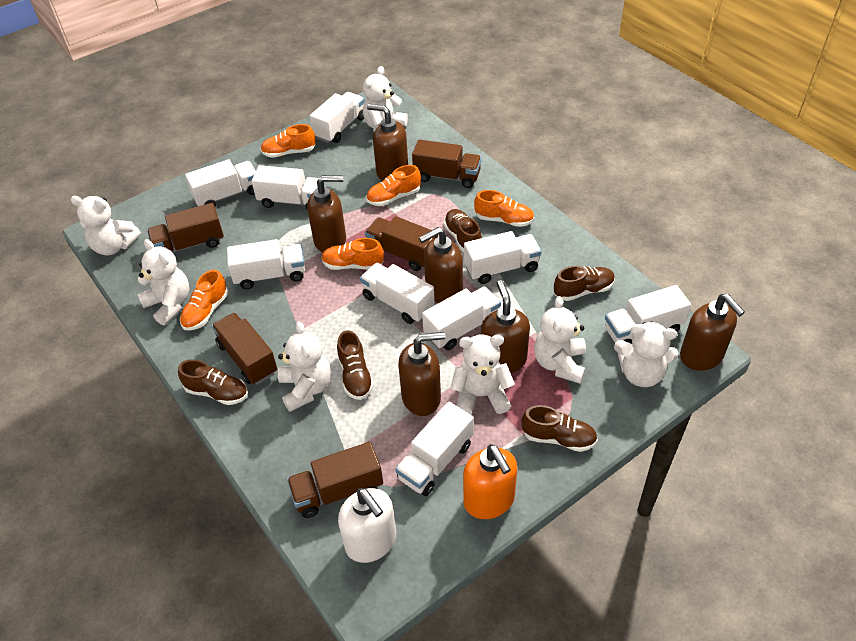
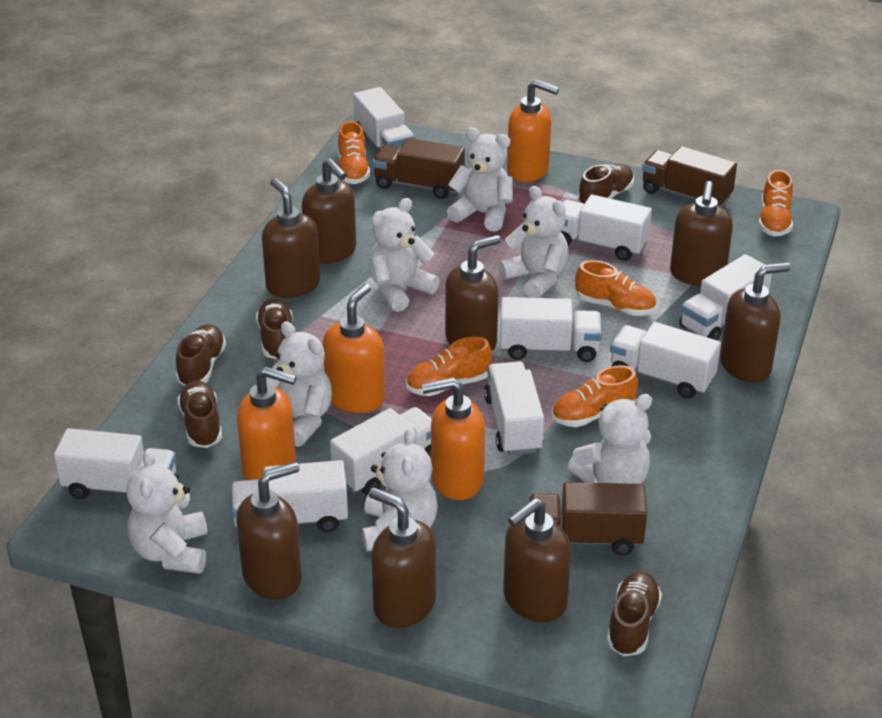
brown soap dispenser: 6 -> 8
brown truck: 5 -> 3
orange soap dispenser: 1 -> 4
white soap dispenser: 1 -> 0

